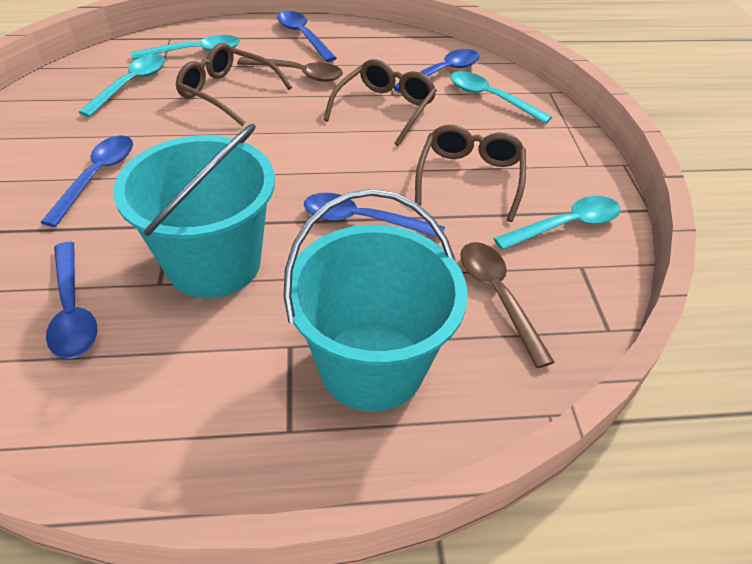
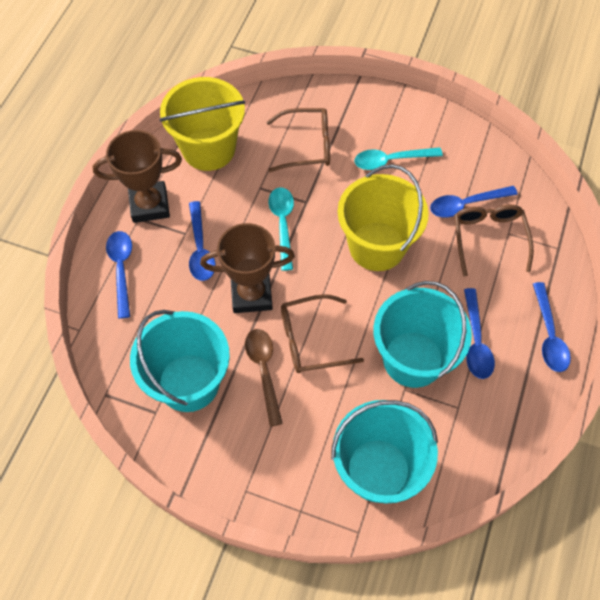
brown spoon: 2 -> 1
brown trophy: 0 -> 2
turquoise bucket: 2 -> 3
turquoise spoon: 4 -> 2
yellow bucket: 0 -> 2

